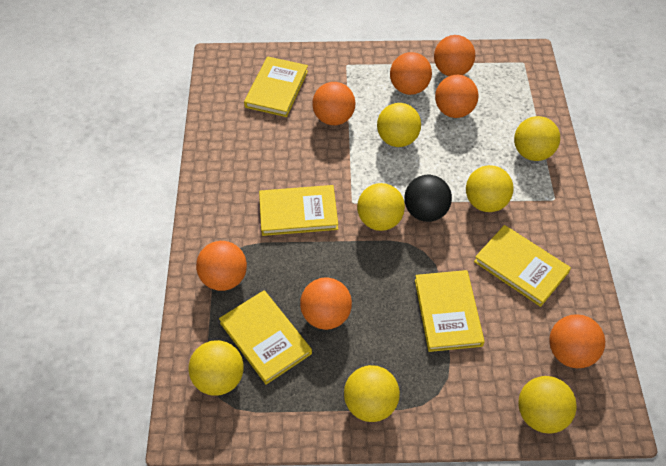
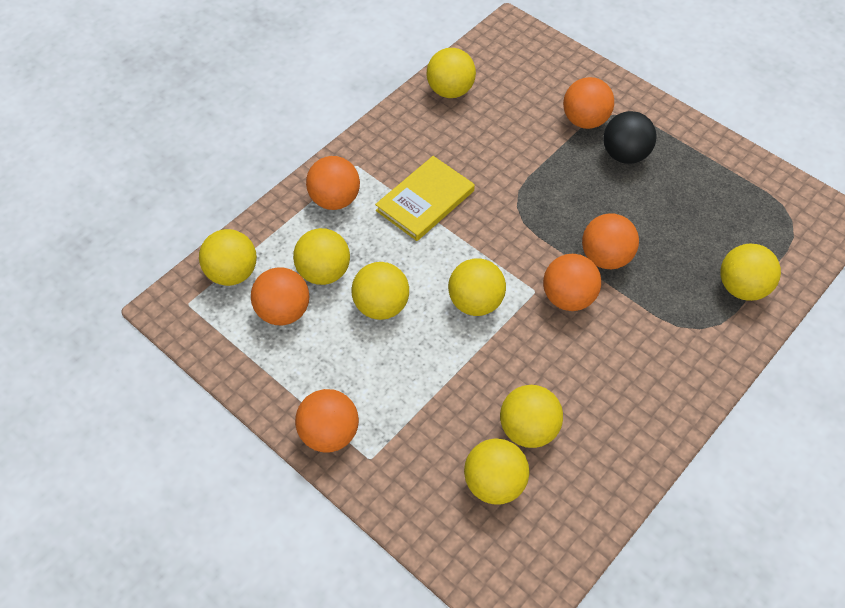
orange ball: 7 -> 6
yellow ball: 7 -> 8
yellow book: 5 -> 1

